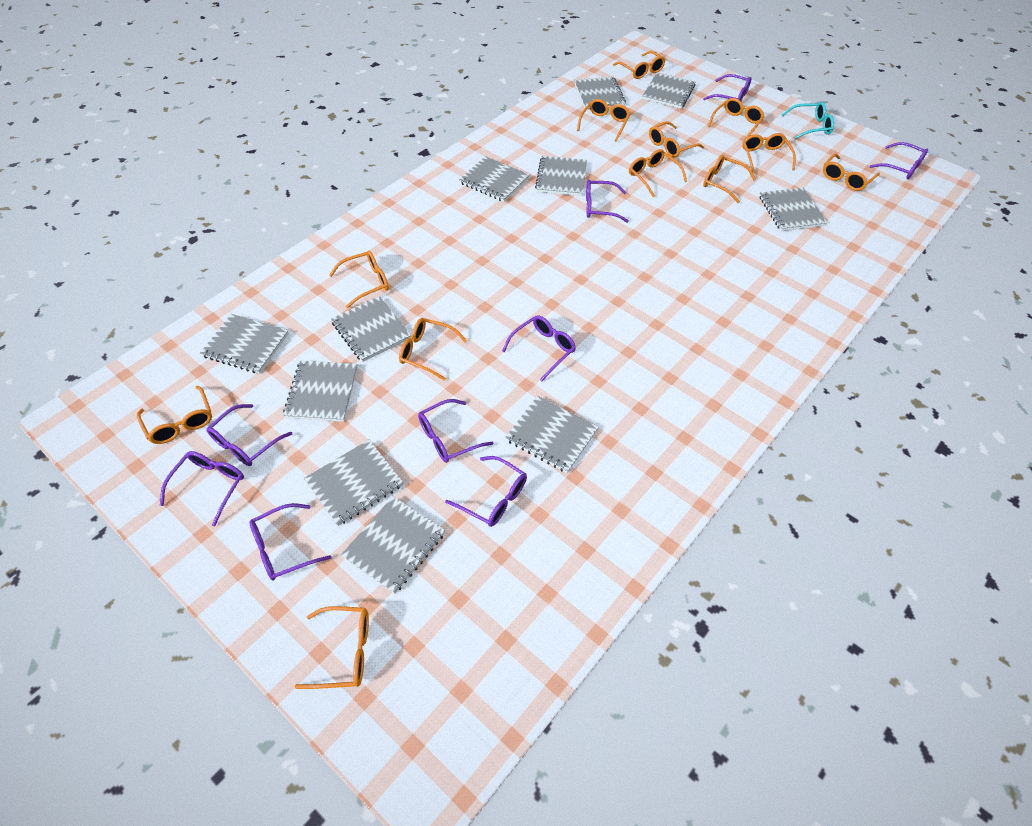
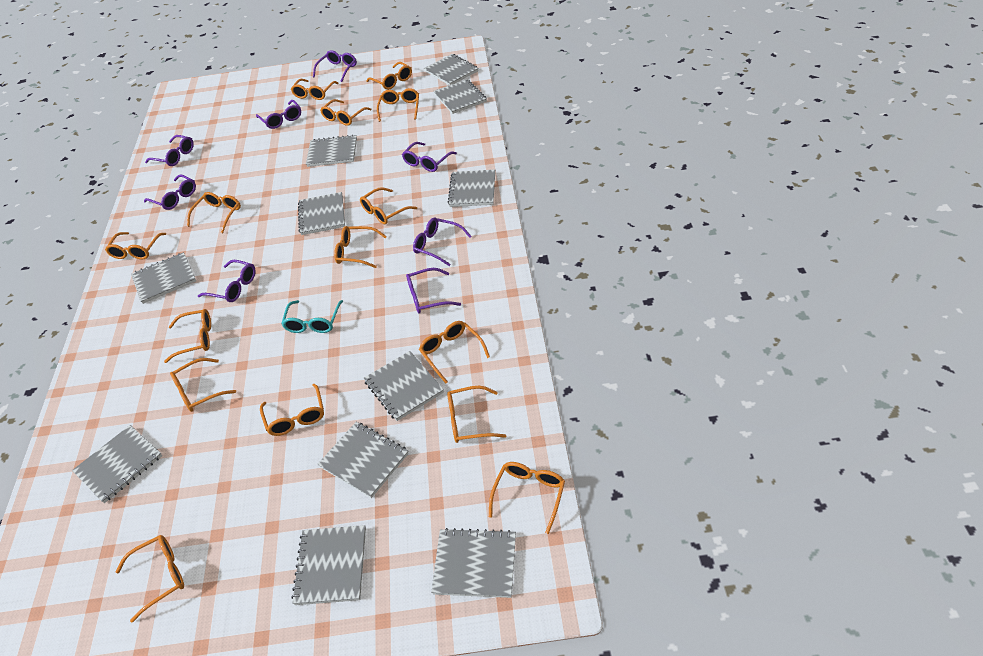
orange glasses: 12 -> 15
purple glasses: 9 -> 8

